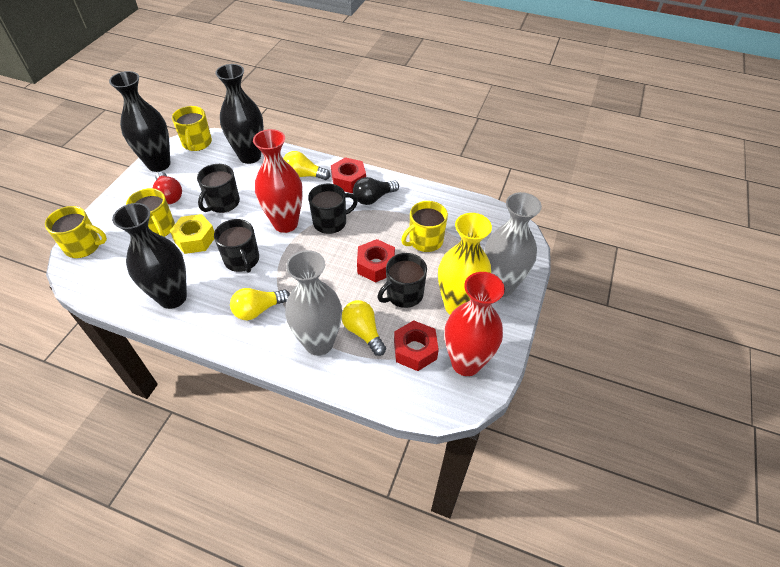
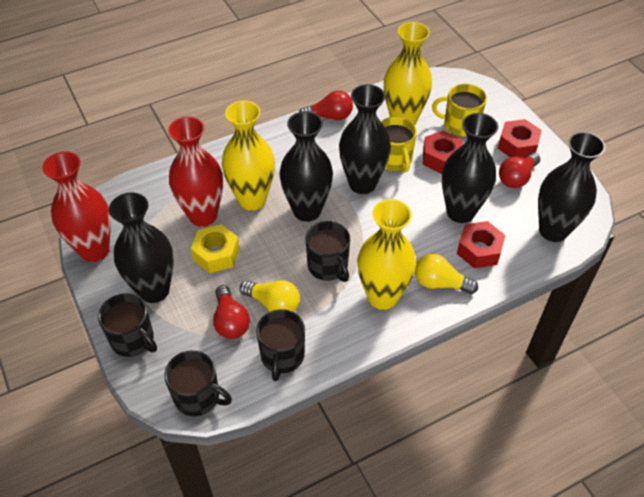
black light bulb: 1 -> 0
black vase: 3 -> 5
grey vase: 2 -> 0
red light bulb: 1 -> 3
yellow light bulb: 3 -> 2
yellow mug: 4 -> 2
yellow vase: 1 -> 3

